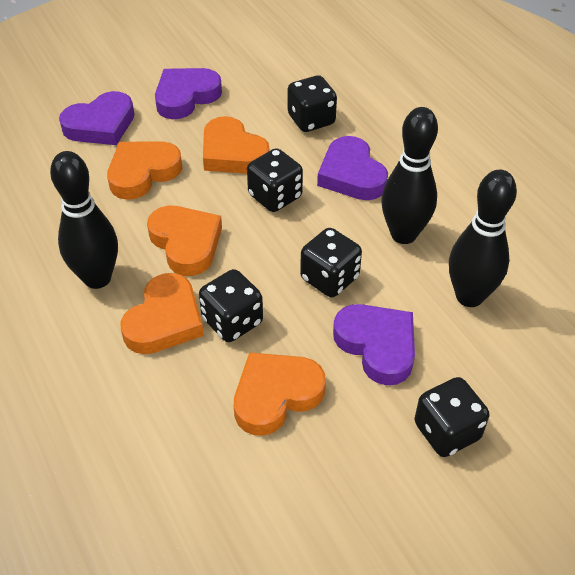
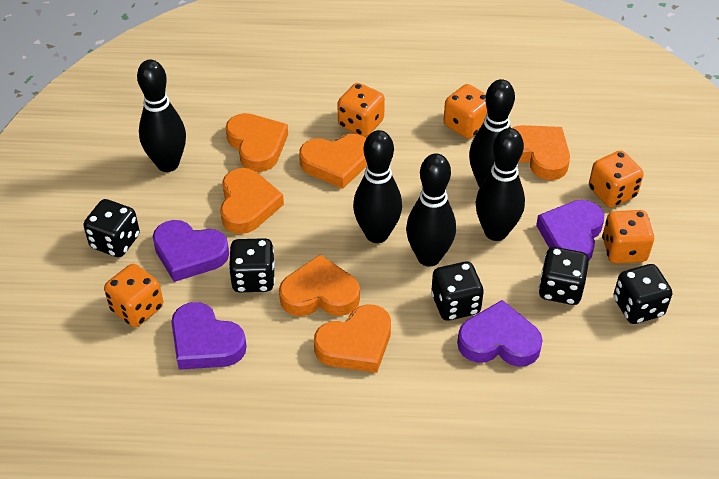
black bowling pin: 3 -> 5
orange dice: 0 -> 5
orange heart: 5 -> 6

